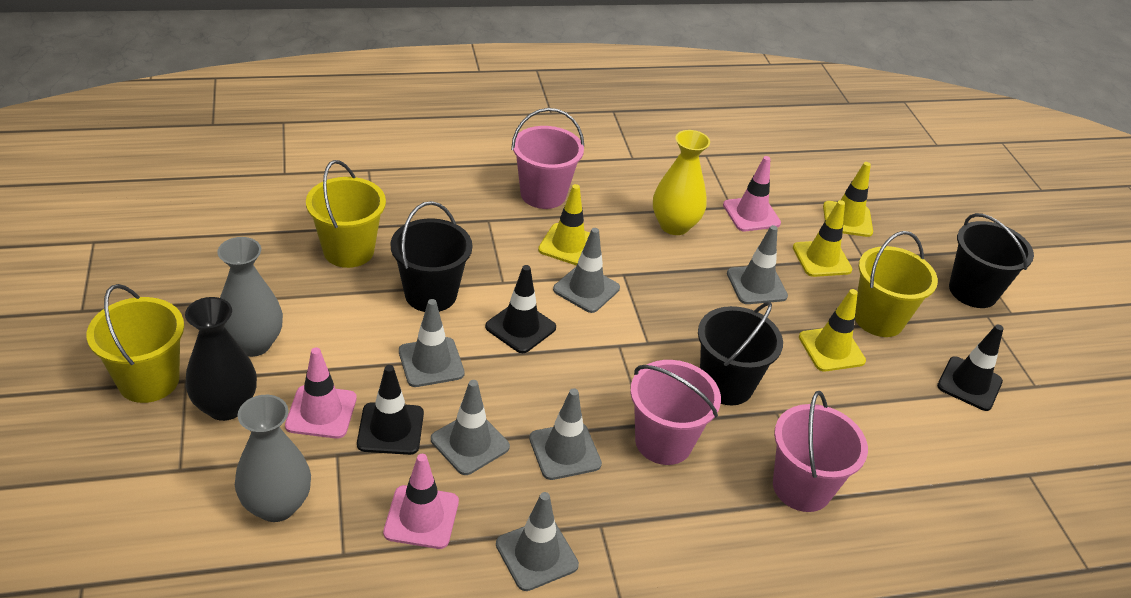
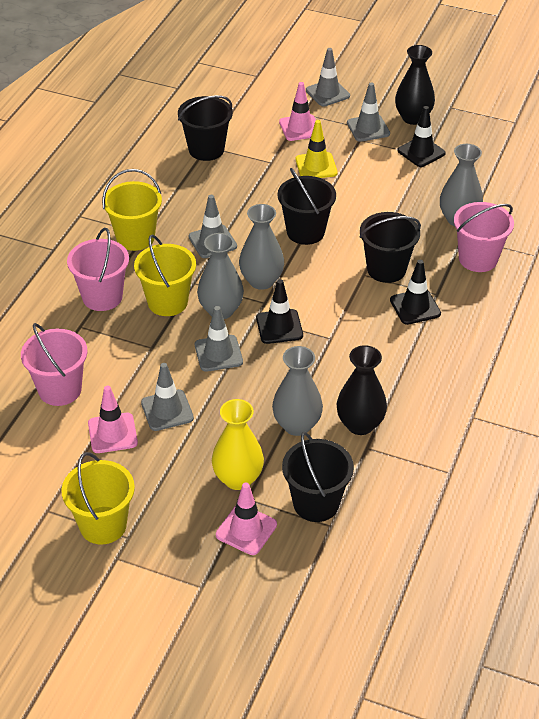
black bucket: 3 -> 4
black vase: 1 -> 2
grey traffic cone: 6 -> 5
grey vase: 2 -> 4
yellow traffic cone: 4 -> 1

